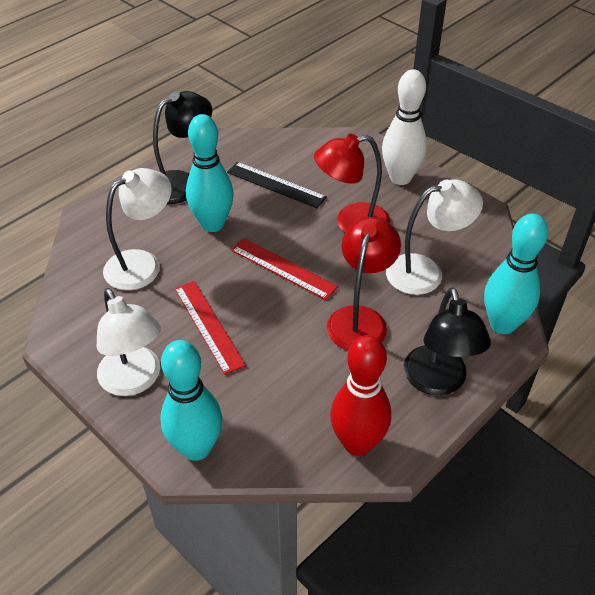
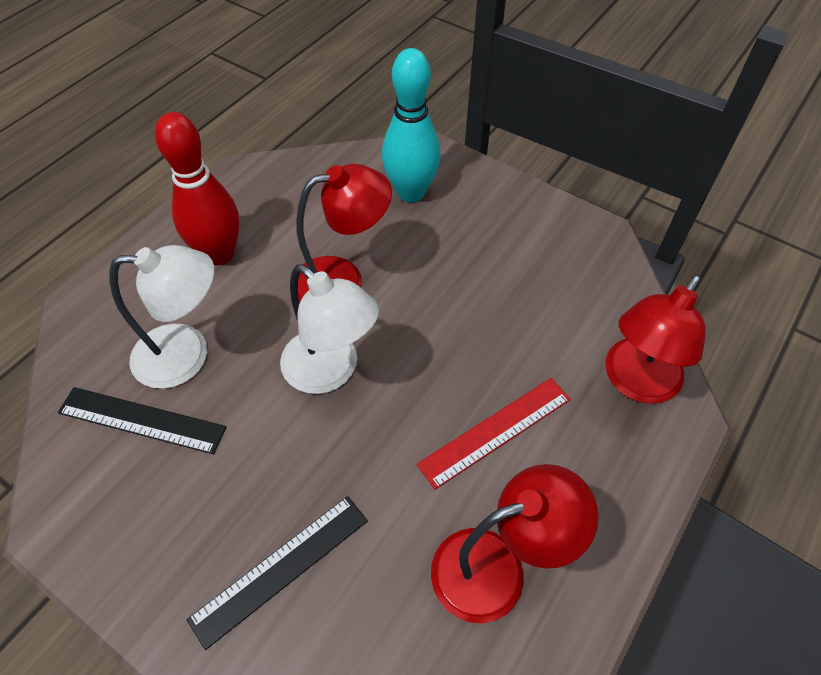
black lamp: 2 -> 0
black ruler: 1 -> 2
red lamp: 2 -> 3
red ruler: 2 -> 1
turquoise bowling pin: 3 -> 1
white bowling pin: 1 -> 0
white lamp: 3 -> 2

